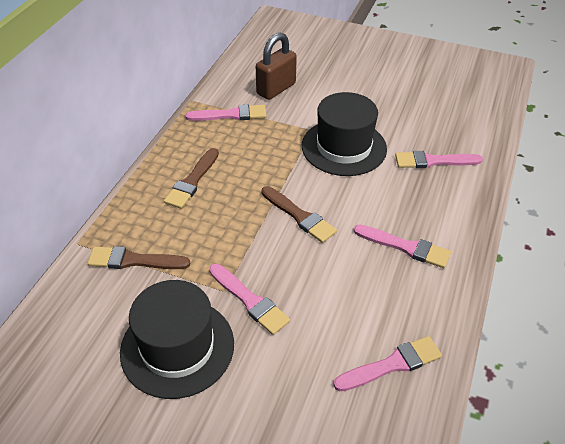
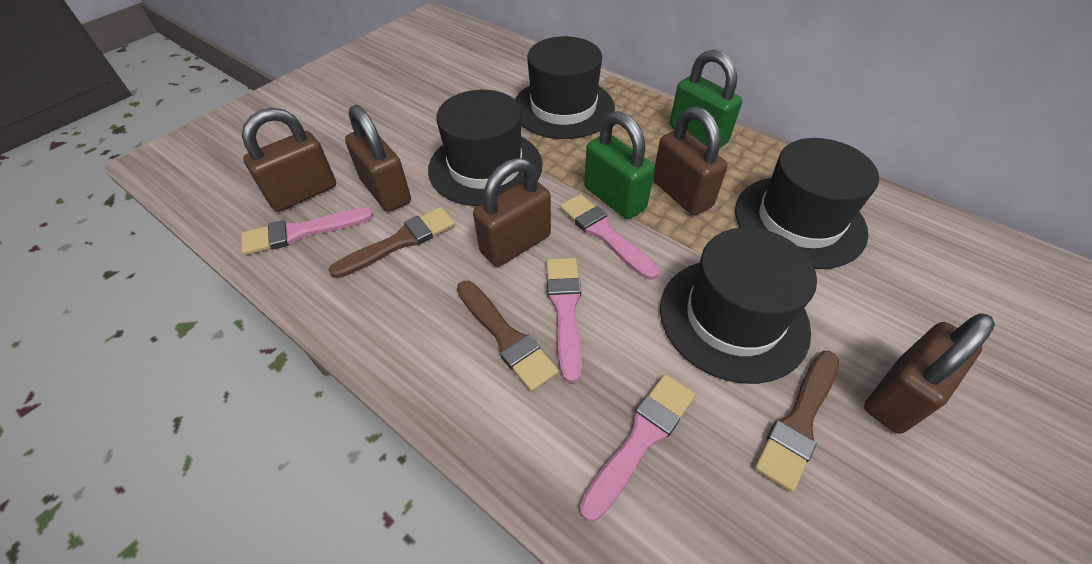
black hat: 2 -> 4
brown padlock: 1 -> 5
green padlock: 0 -> 2
pink brush: 5 -> 4

